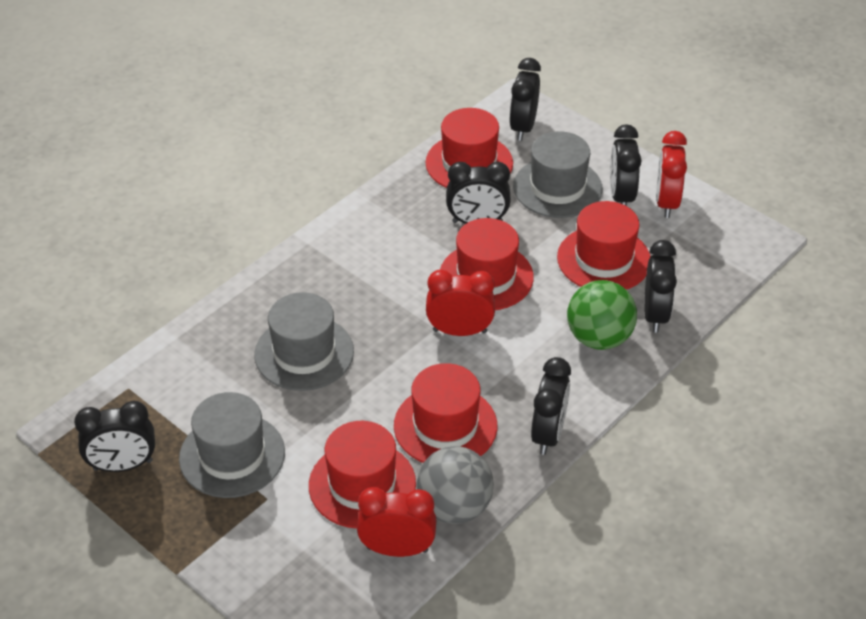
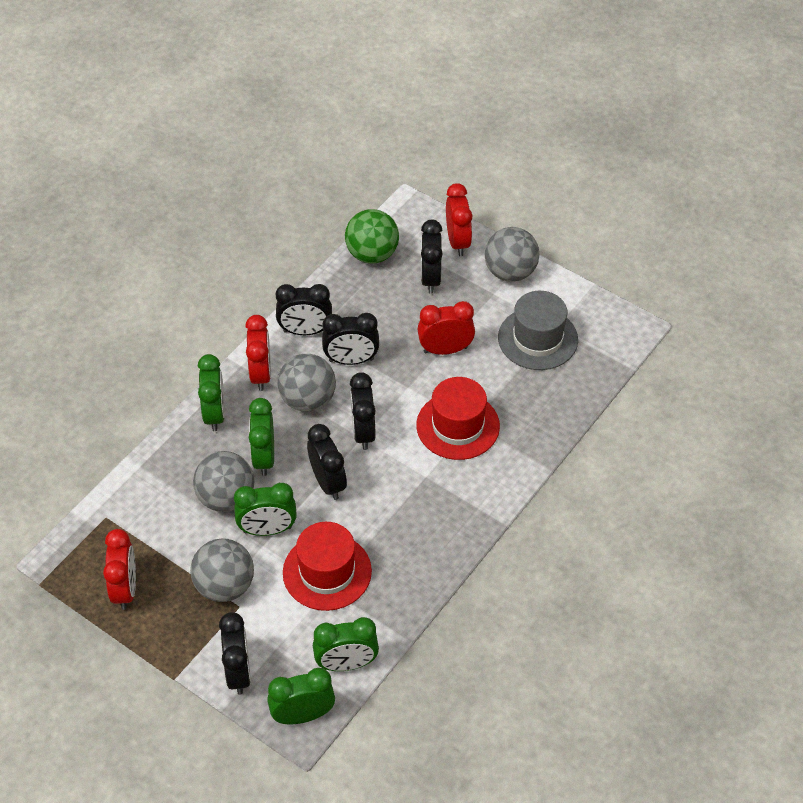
green clock: 0 -> 5
grey ball: 1 -> 4
grey hat: 3 -> 1
red clock: 3 -> 4
red hat: 5 -> 2

